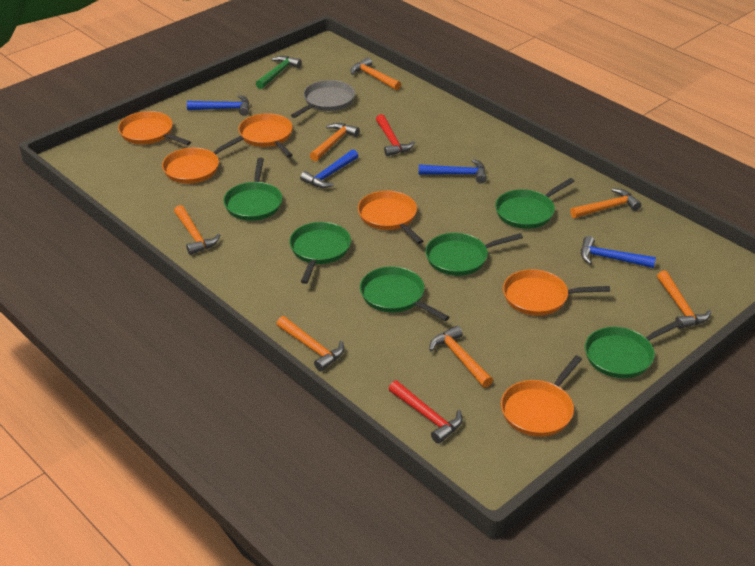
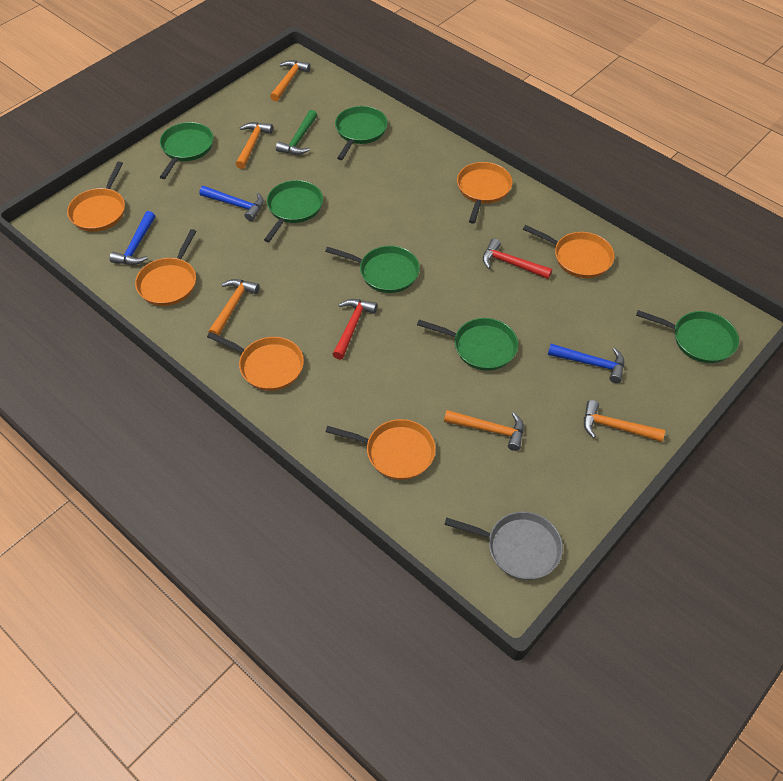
blue hammer: 4 -> 3
orange hammer: 7 -> 5

